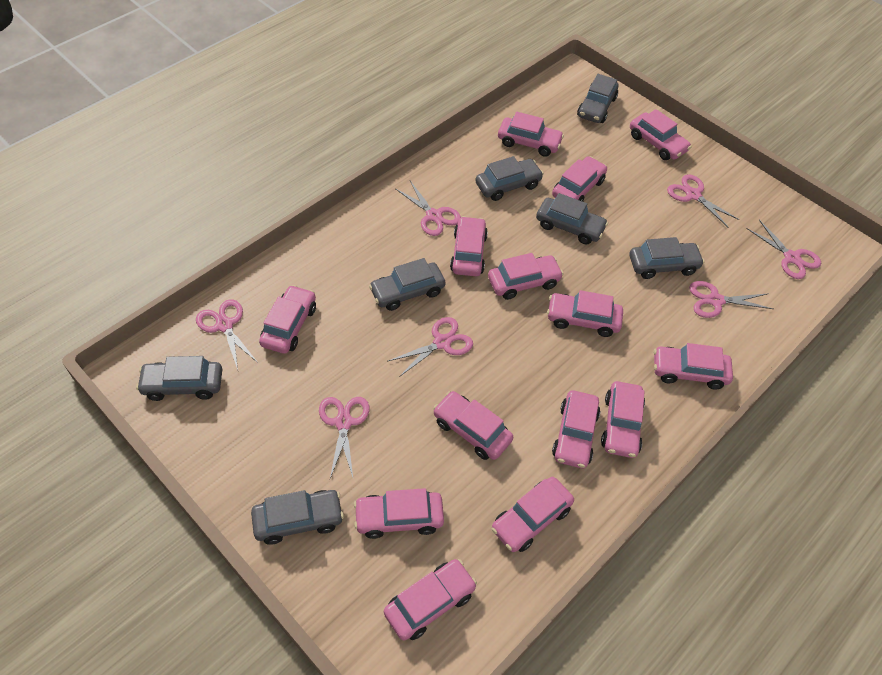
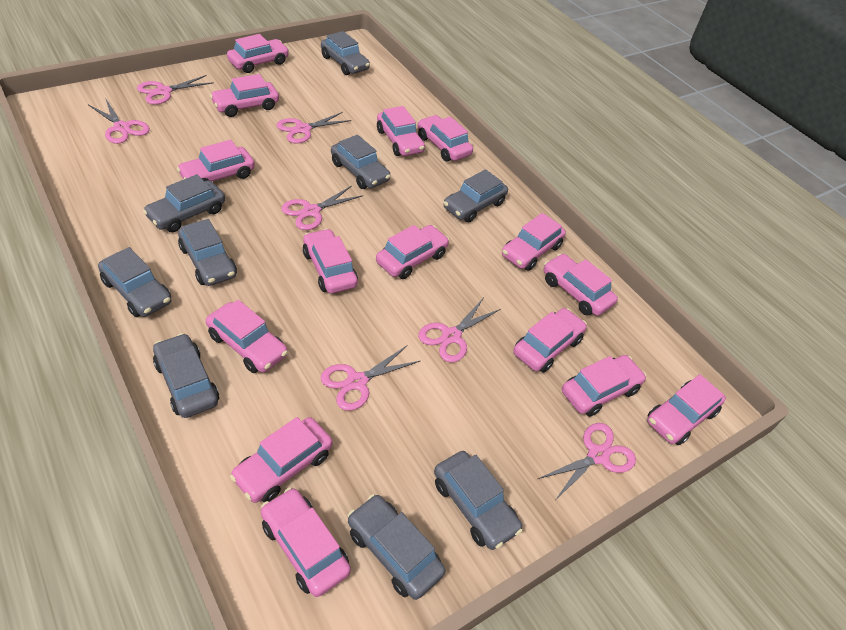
grey car: 7 -> 9
pink car: 14 -> 15

